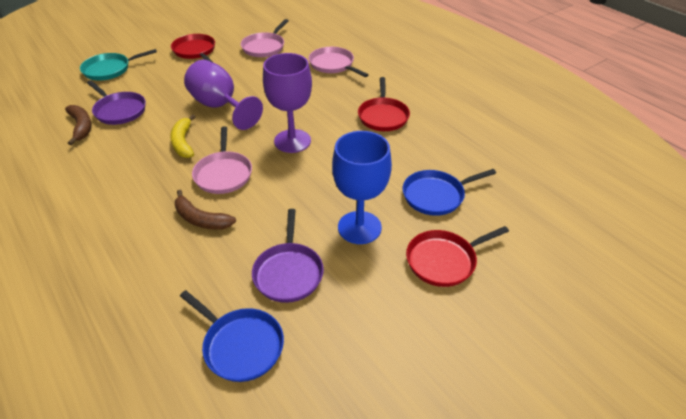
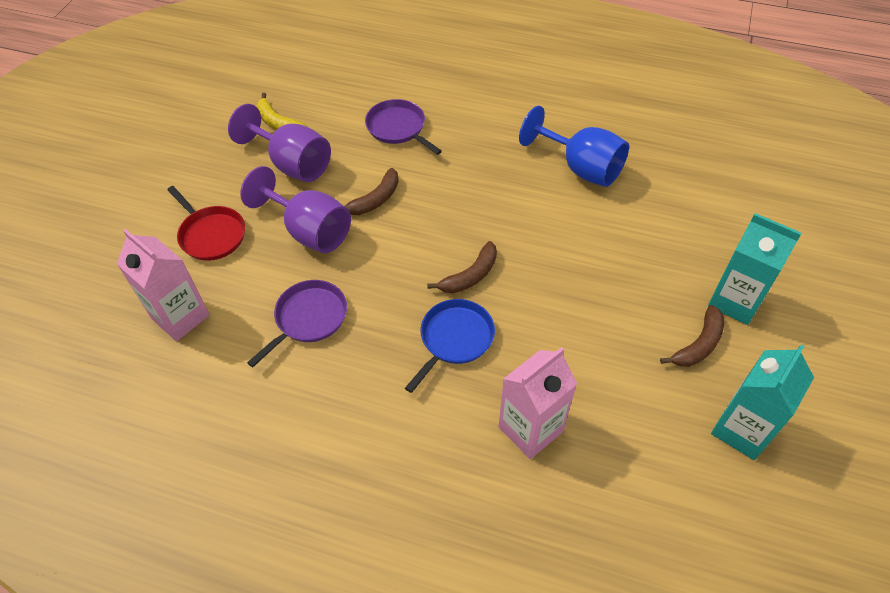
blue pan: 2 -> 1
brown banana: 2 -> 3
pink carton: 0 -> 2
pink pan: 3 -> 0
red pan: 3 -> 1
turquoise carton: 0 -> 2
turquoise pan: 1 -> 0

